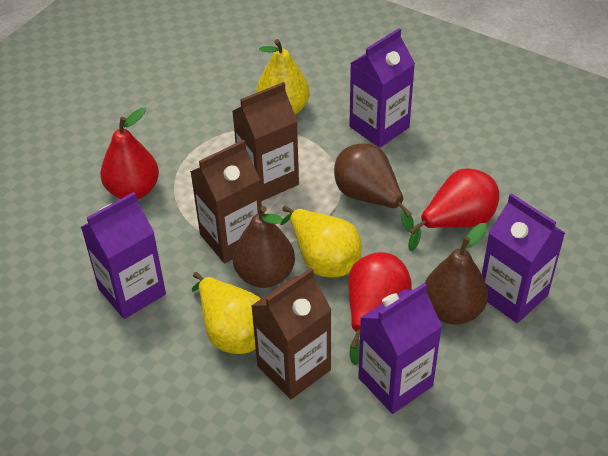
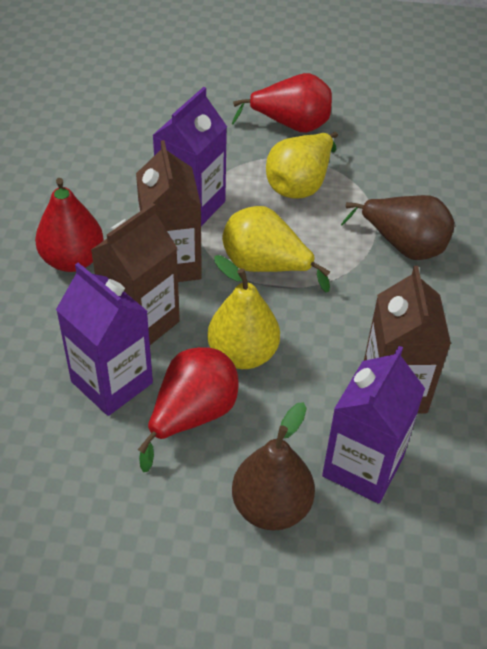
brown pear: 3 -> 2
purple carton: 4 -> 3

